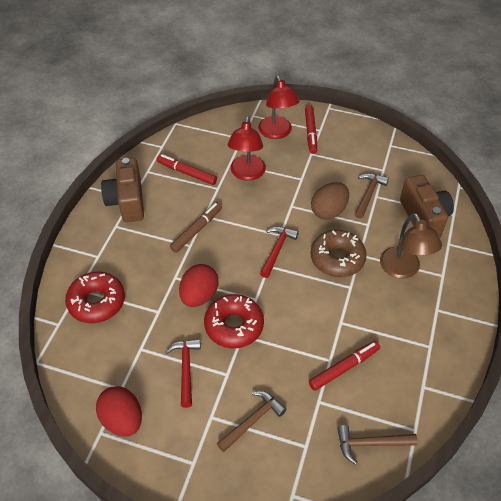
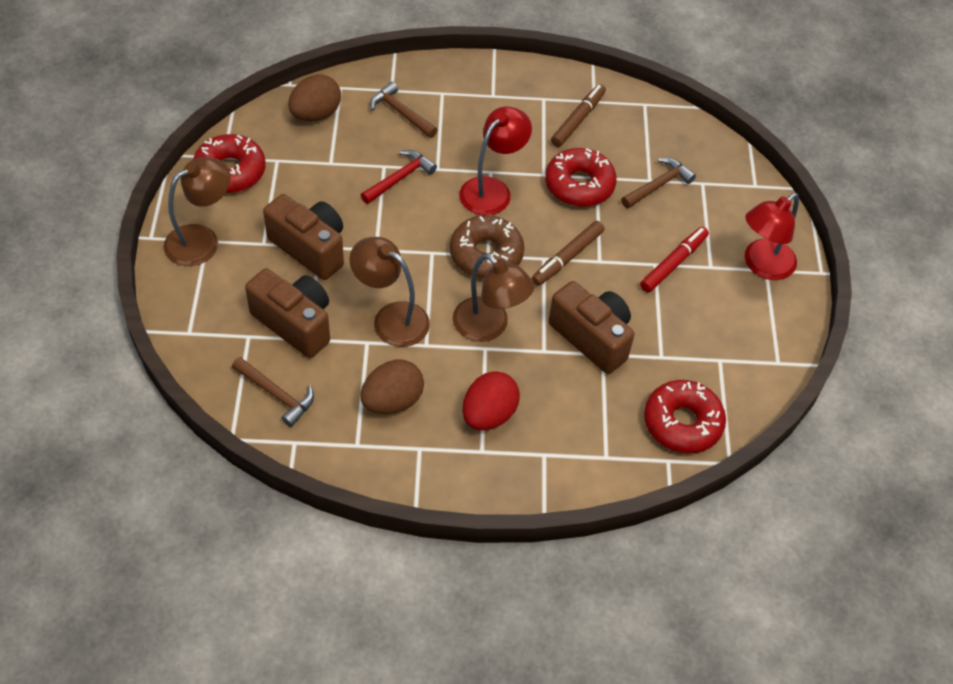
brown camera: 2 -> 3
brown egg: 1 -> 2
brown lamp: 1 -> 3
brown marker: 1 -> 2
red donut: 2 -> 3
red egg: 2 -> 1
red hammer: 2 -> 1
red marker: 3 -> 1

